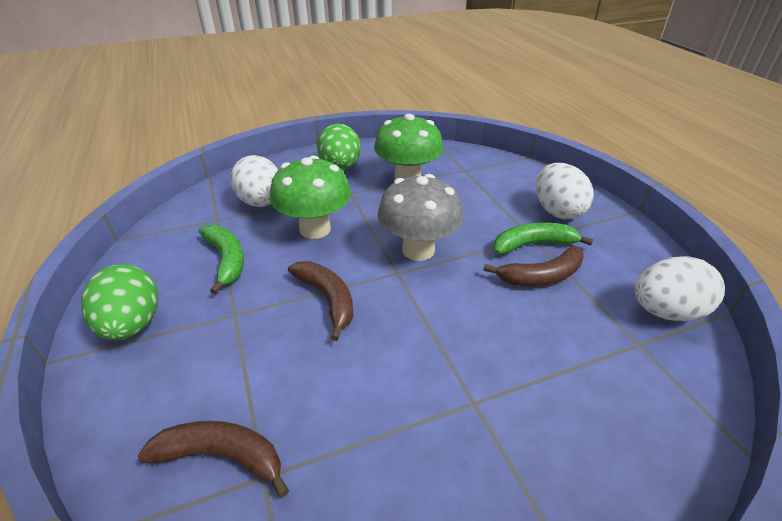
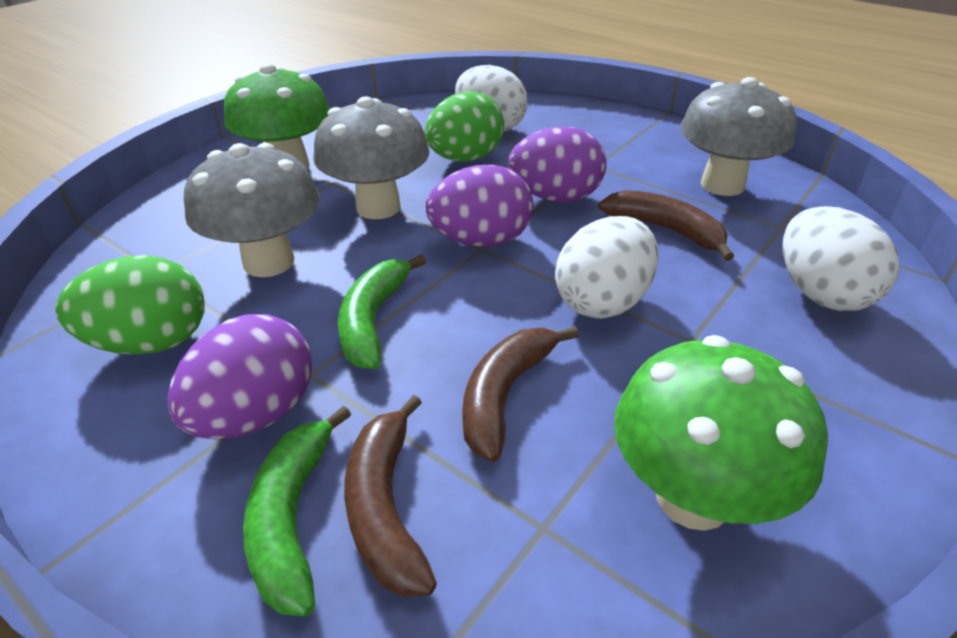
grey mushroom: 1 -> 3
purple egg: 0 -> 3

